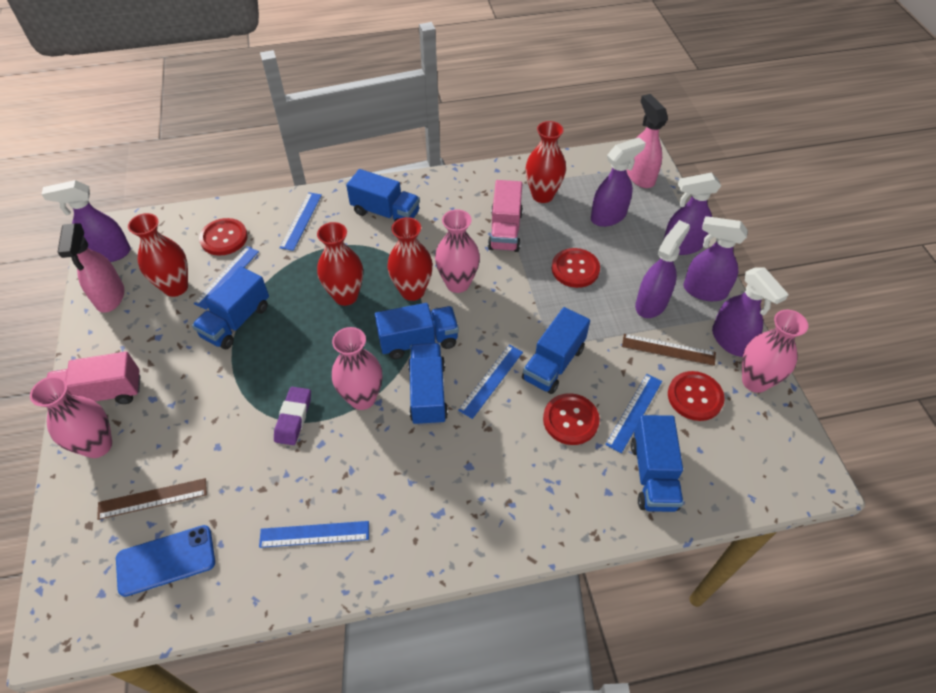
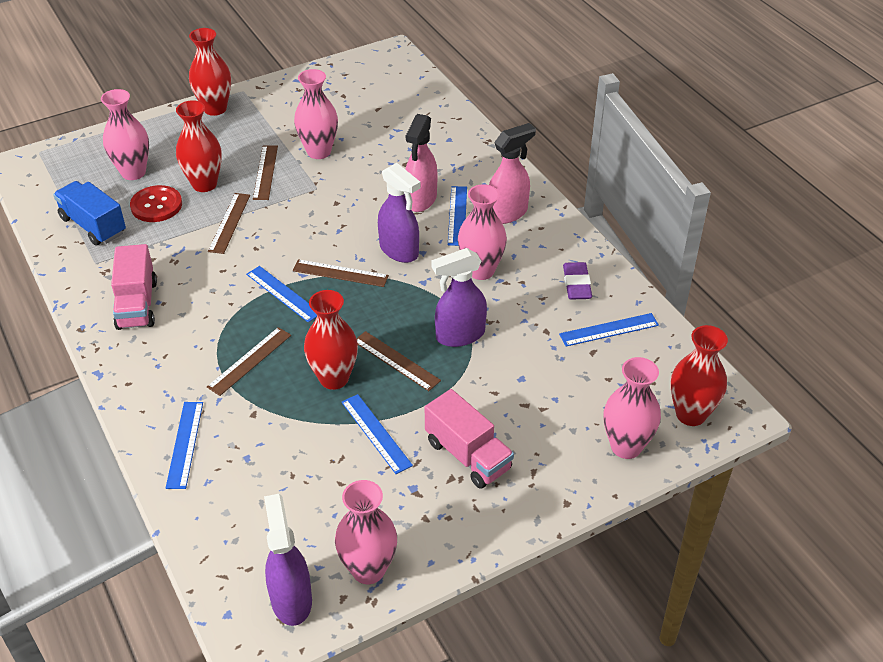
blue phone: 1 -> 0
blue truck: 6 -> 1
brown ruler: 2 -> 5
pink vase: 4 -> 5
purple spray bottle: 6 -> 3
red button: 4 -> 1

